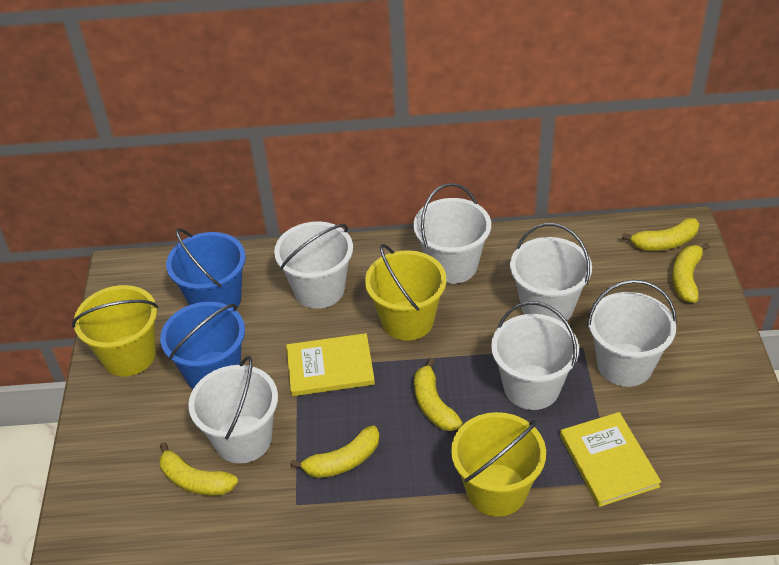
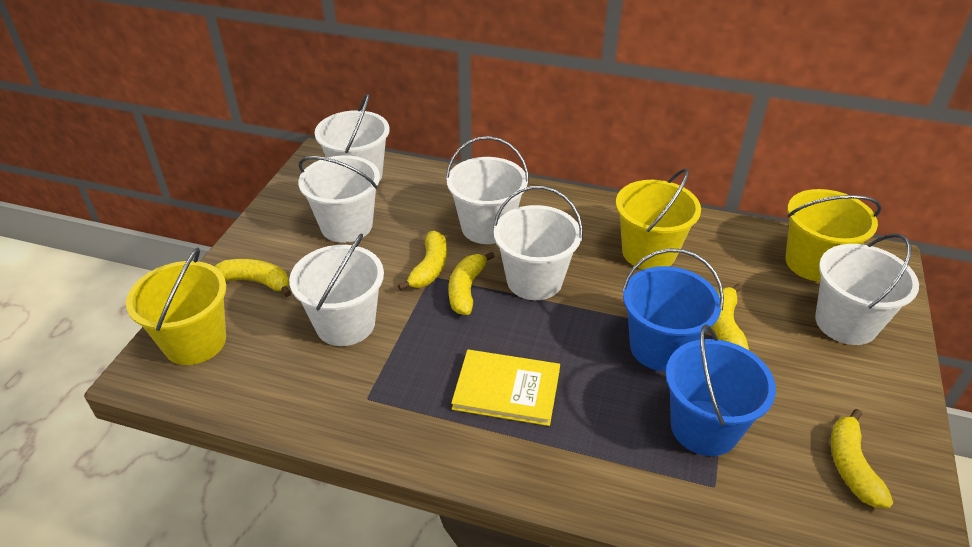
yellow book: 2 -> 1

